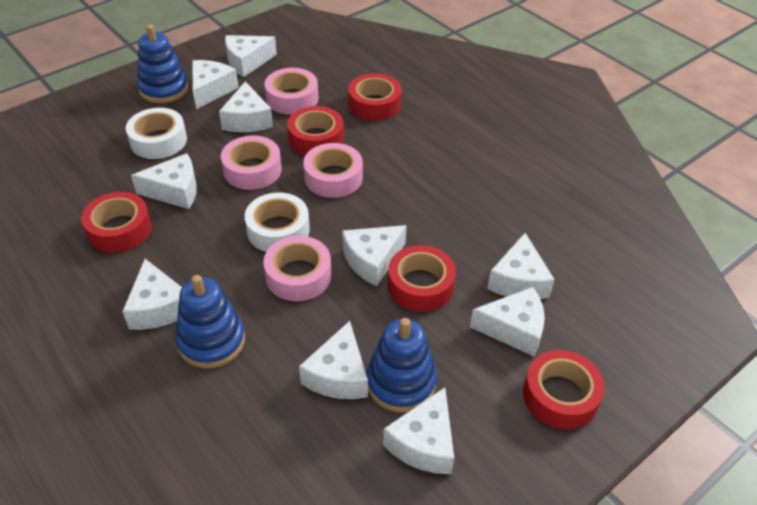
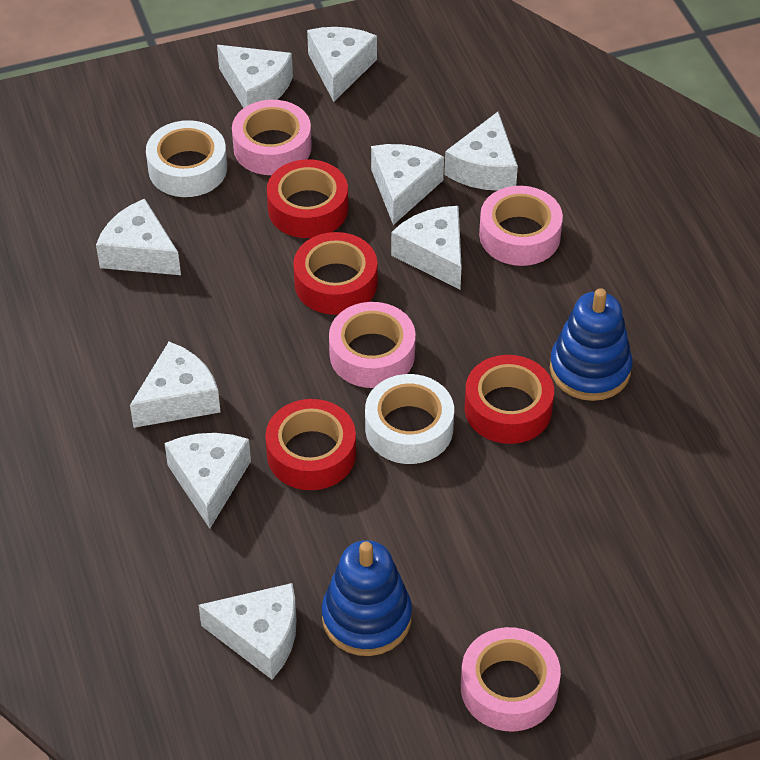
blue stacking toy: 3 -> 2
red tape: 5 -> 4
white cheese: 10 -> 9

